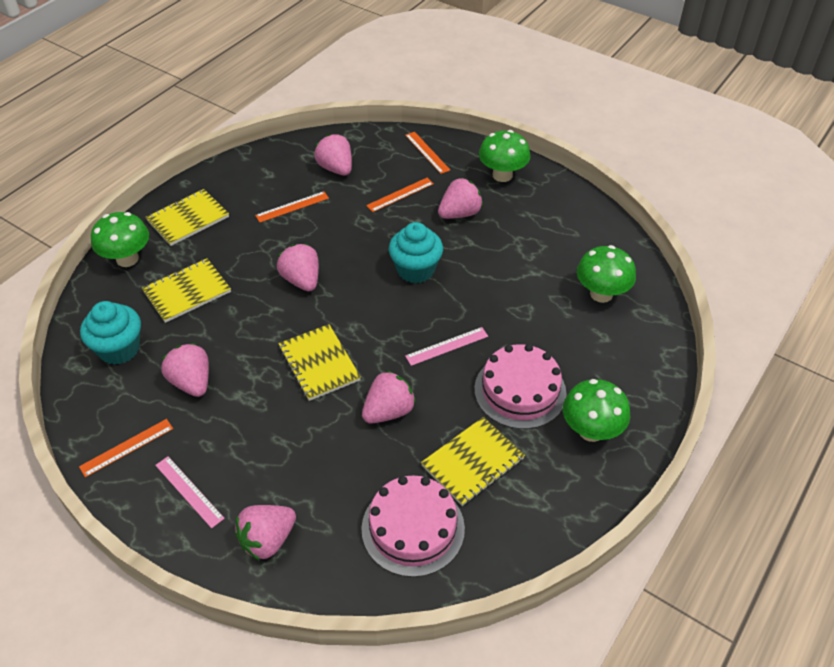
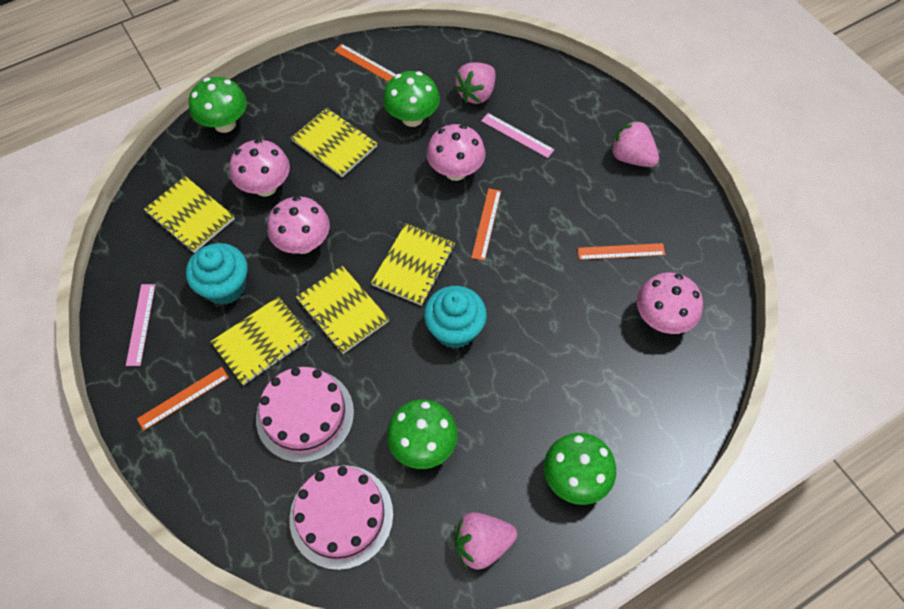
pink mushroom: 0 -> 4
pink strawberry: 6 -> 3
yellow notebook: 4 -> 5

